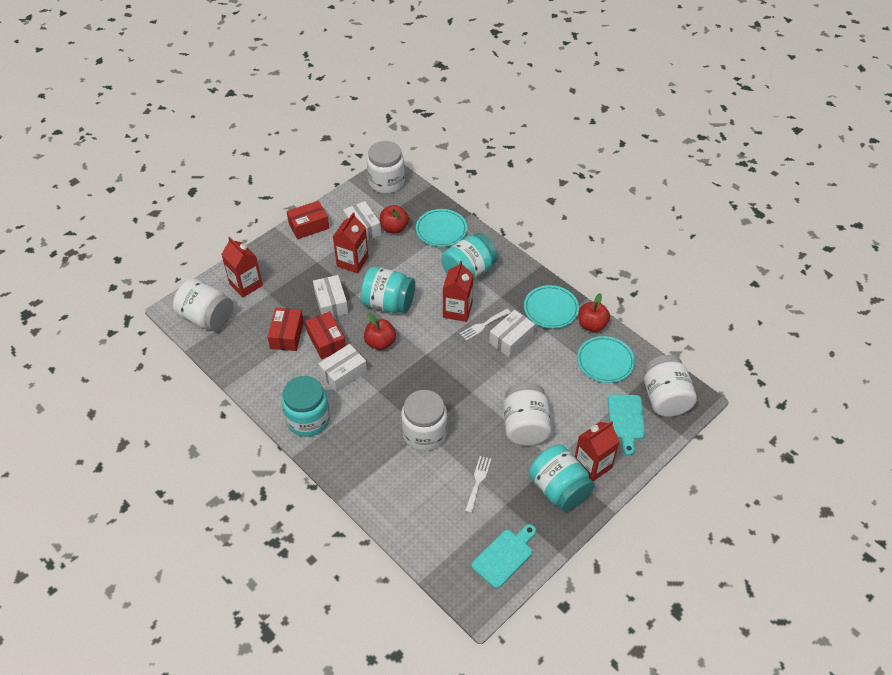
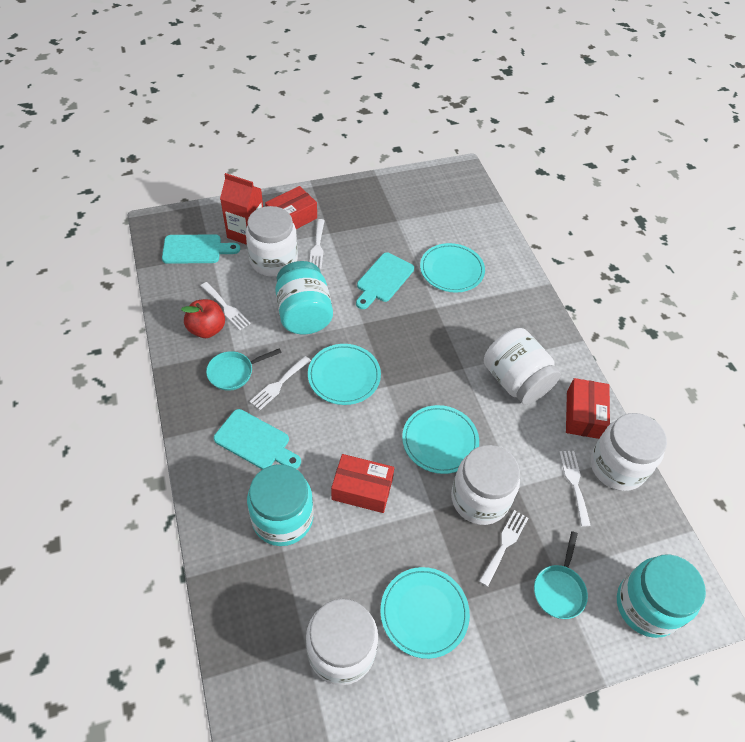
red apple: 3 -> 1
red carton: 4 -> 1
turquoise cutting board: 2 -> 3
turquoise jar: 4 -> 3
turquoise pan: 0 -> 2
turquoise plate: 3 -> 4
white box: 4 -> 0
white fork: 2 -> 5

